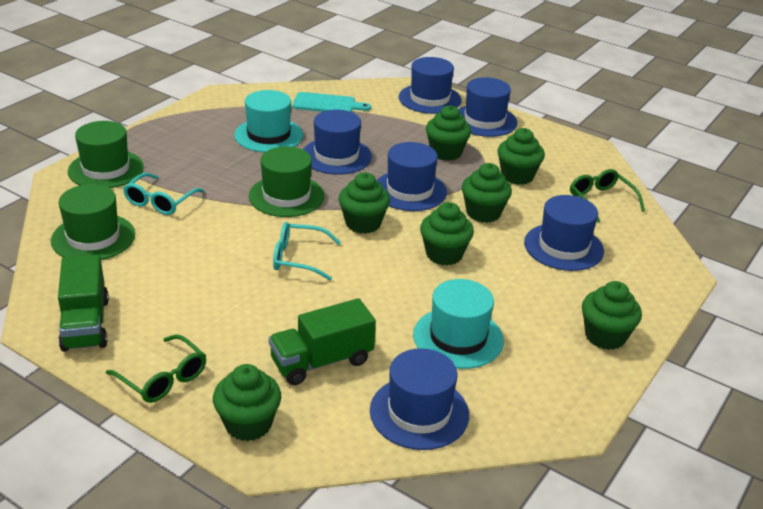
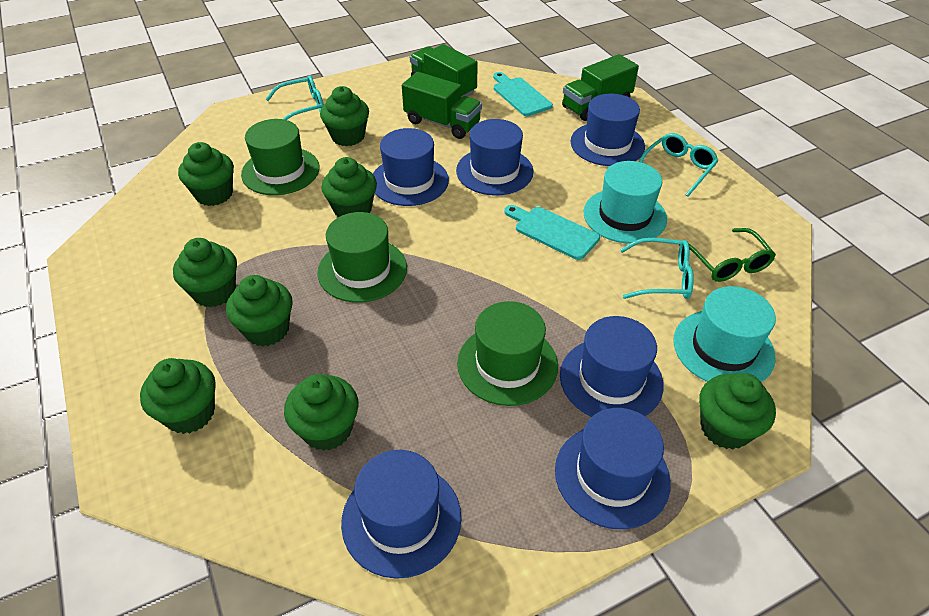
green cupcake: 7 -> 8
green glasses: 2 -> 1
green truck: 2 -> 3
turquoise cutting board: 1 -> 2
turquoise glasses: 2 -> 3

